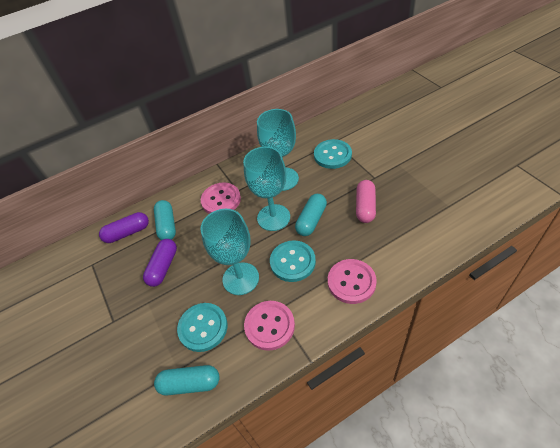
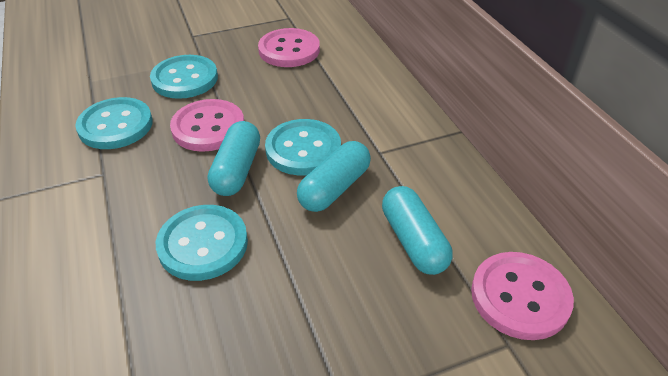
pink capsule: 1 -> 0
purple capsule: 2 -> 0
turquoise button: 3 -> 4
turquoise goblet: 3 -> 0

